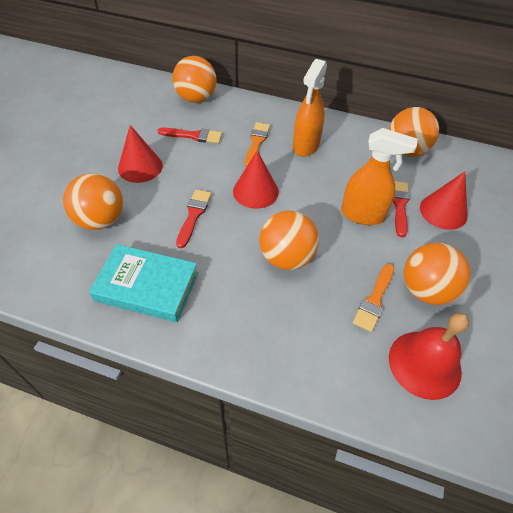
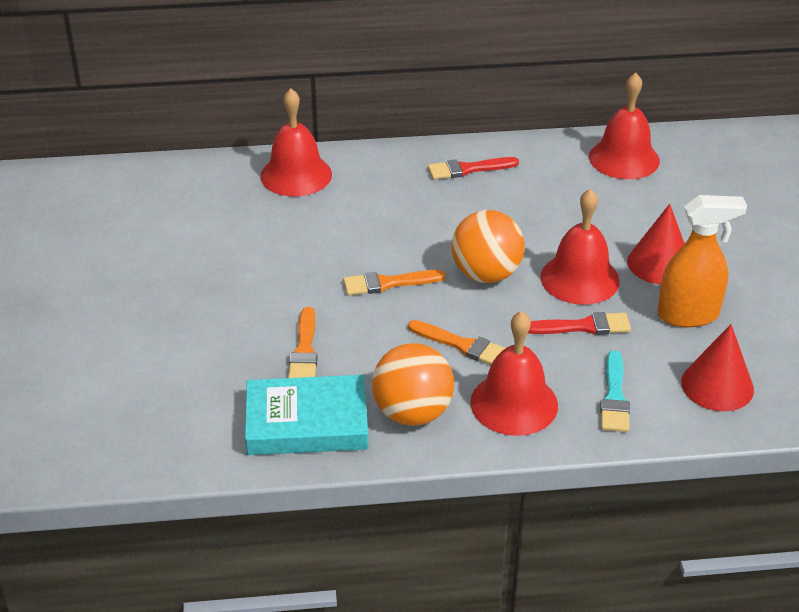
orange ball: 5 -> 2
orange brush: 2 -> 3
orange spray bottle: 2 -> 1
red bell: 1 -> 4
red brush: 3 -> 2
red cone: 3 -> 2
turquoise brush: 0 -> 1

